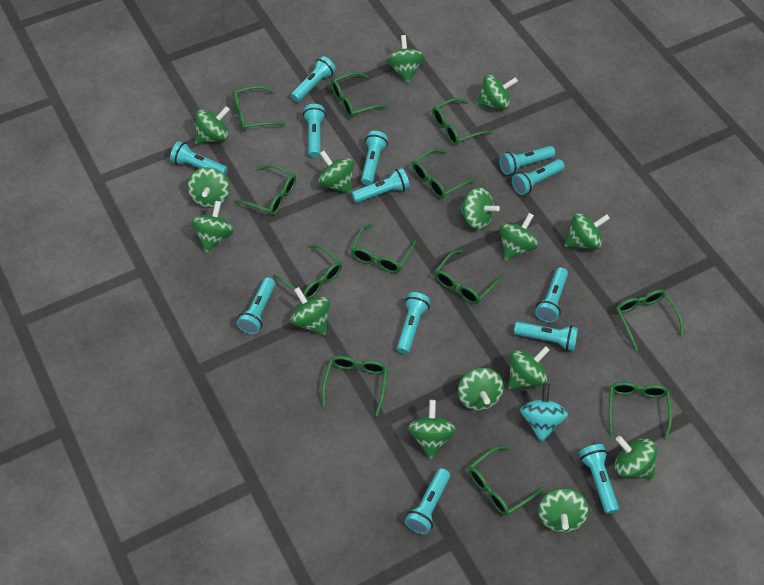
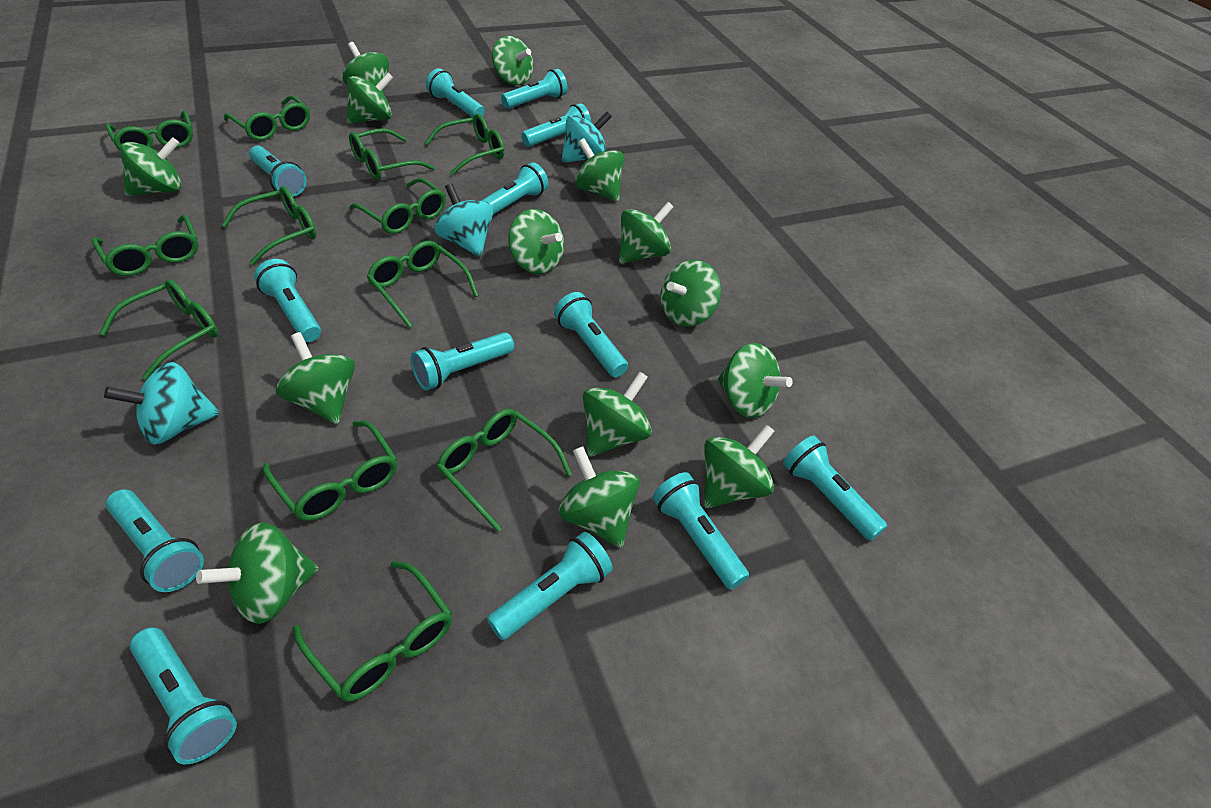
green spinning top: 15 -> 14
turquoise spinning top: 1 -> 3

